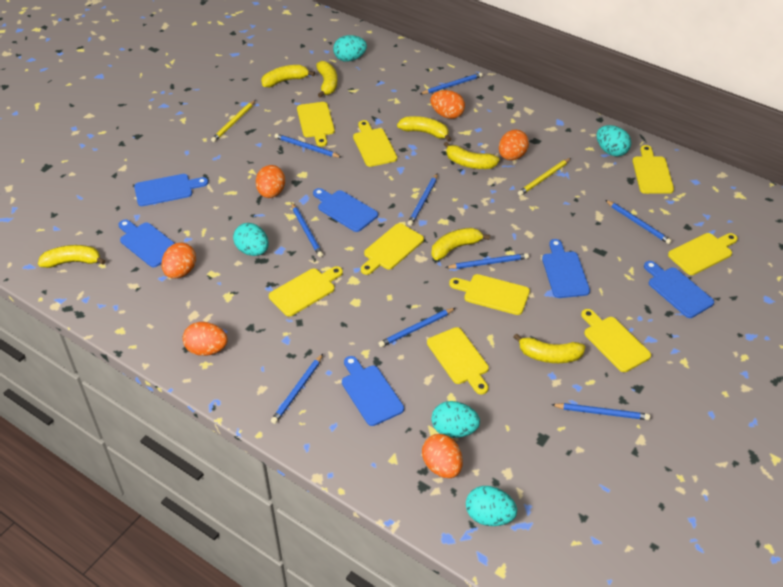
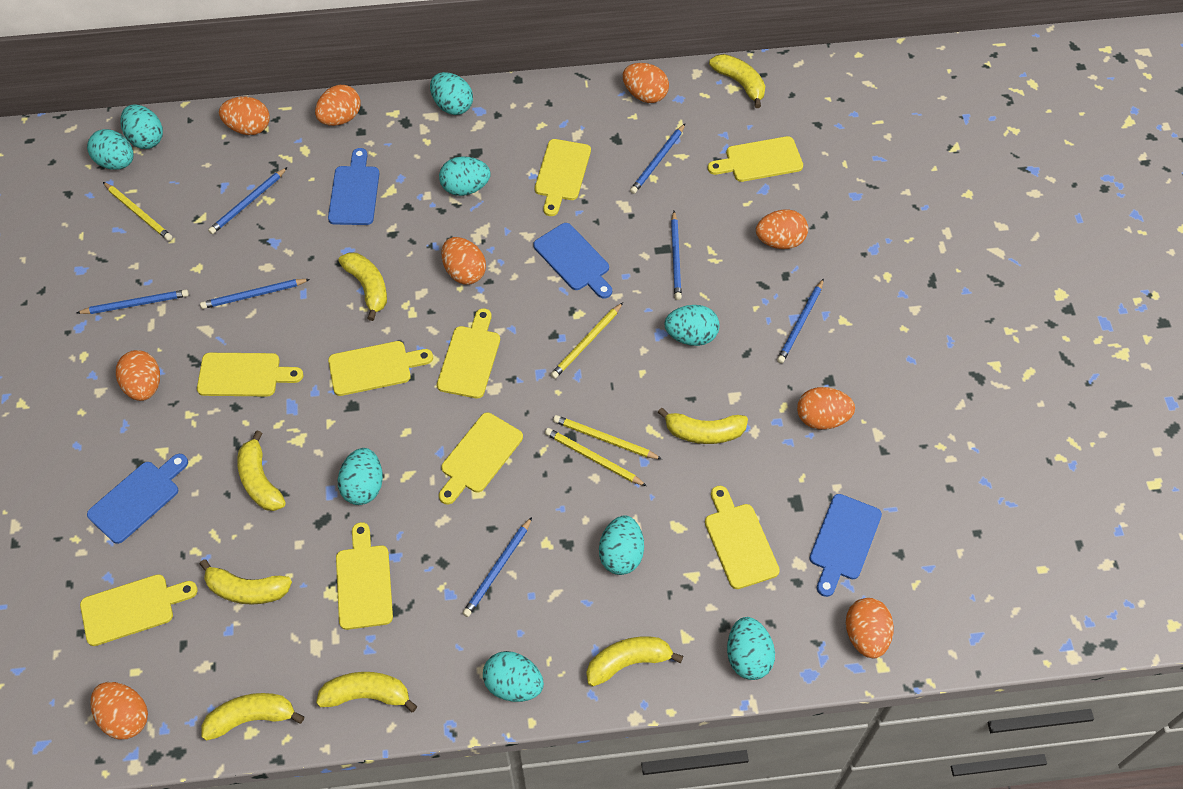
blue cutting board: 6 -> 4
blue pencil: 9 -> 7
orange egg: 6 -> 9
turquoise egg: 5 -> 9
yellow banana: 7 -> 8
yellow pencil: 2 -> 4

